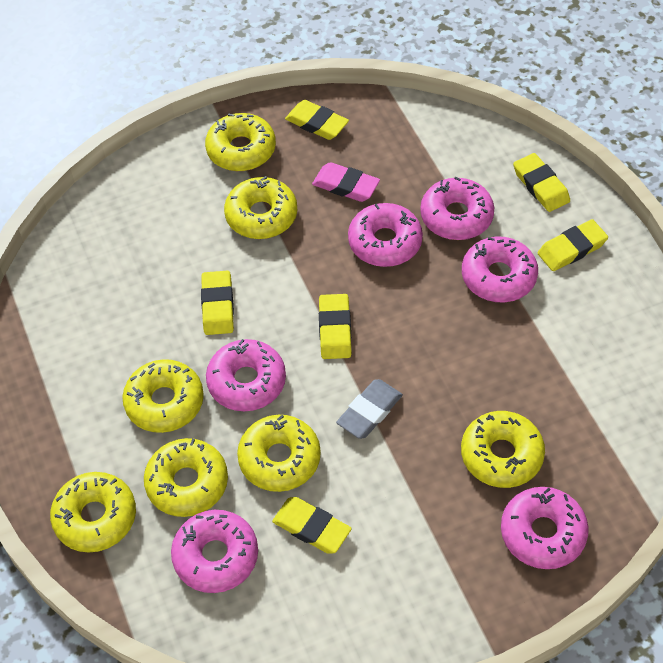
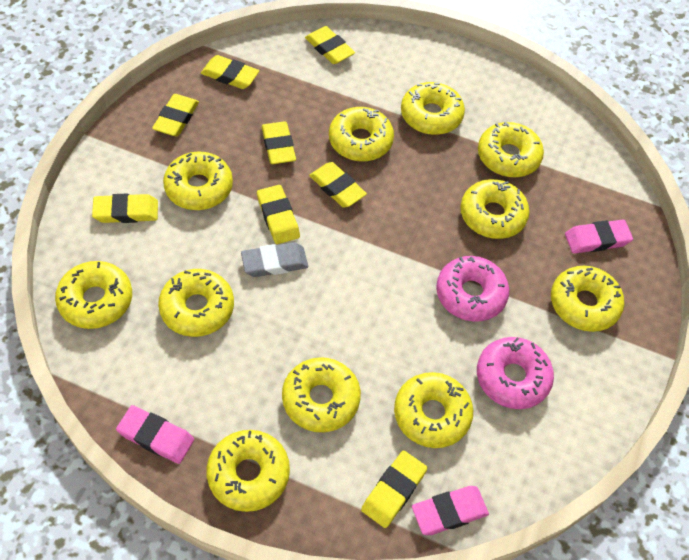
pink donut: 6 -> 2
pink eraser: 1 -> 3
yellow donut: 7 -> 11
yellow eraser: 6 -> 8

